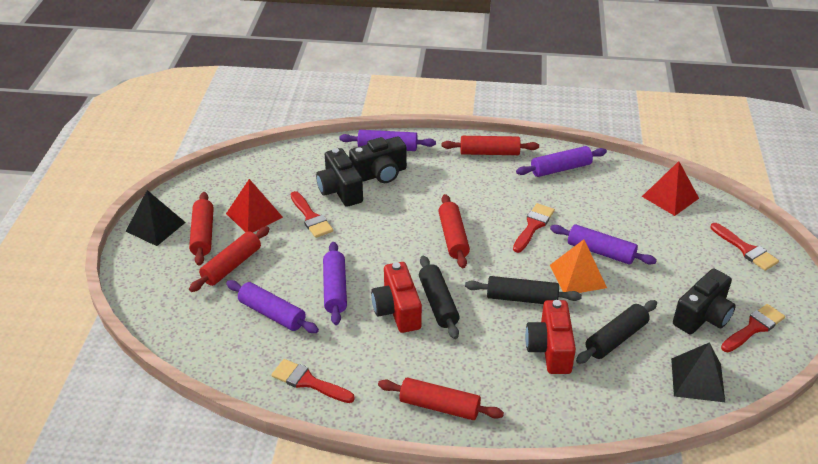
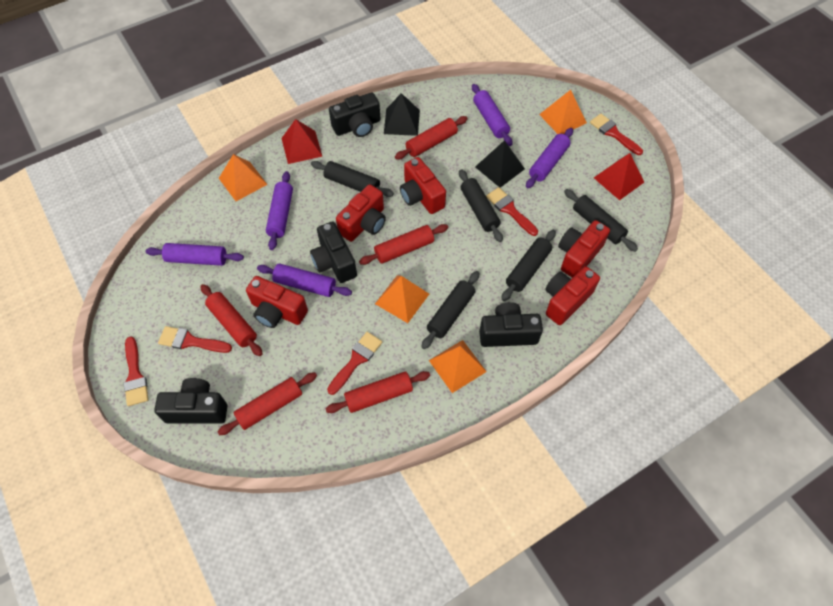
black camera: 3 -> 4
black rolling pin: 3 -> 5
orange pyramid: 1 -> 4
red camera: 2 -> 5

